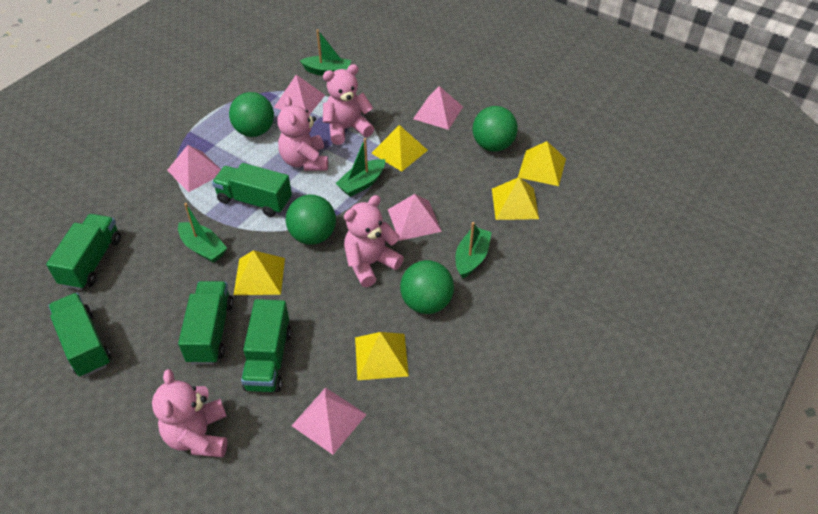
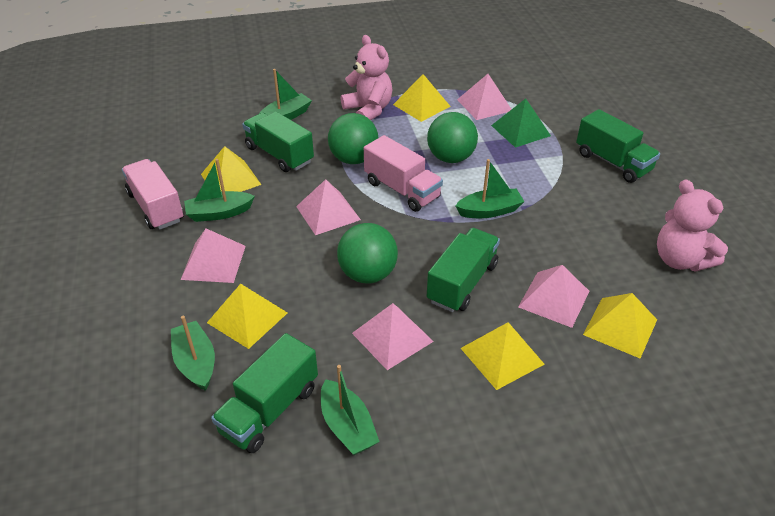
green ball: 4 -> 3
green boat: 4 -> 5
green pyramid: 0 -> 1
green truck: 5 -> 4
pink teddy bear: 4 -> 2
pink truck: 0 -> 2

